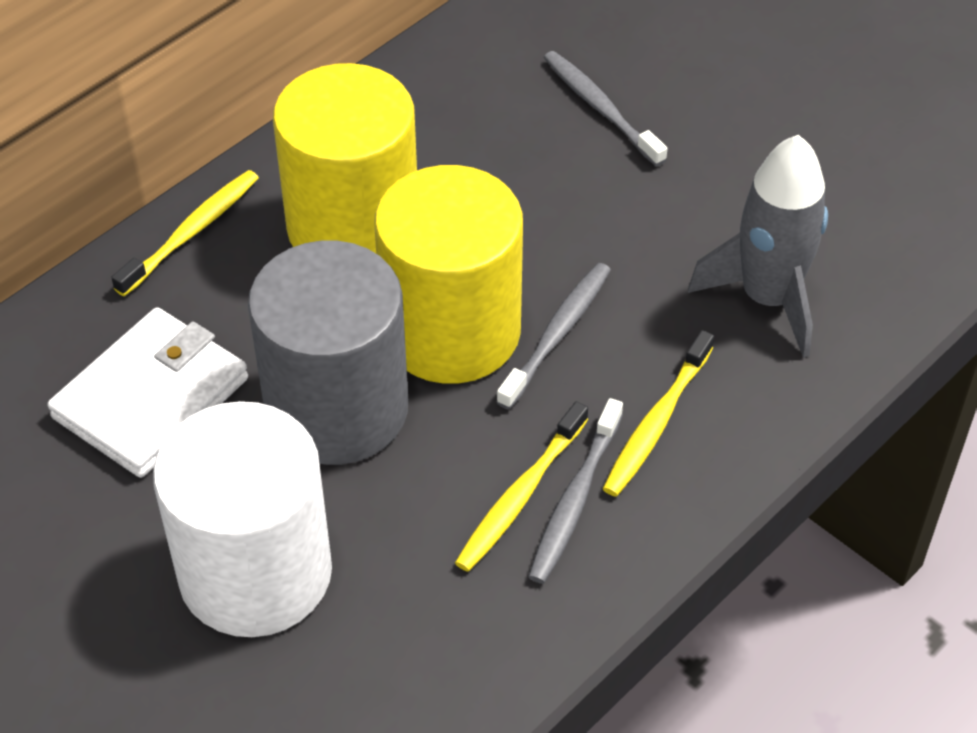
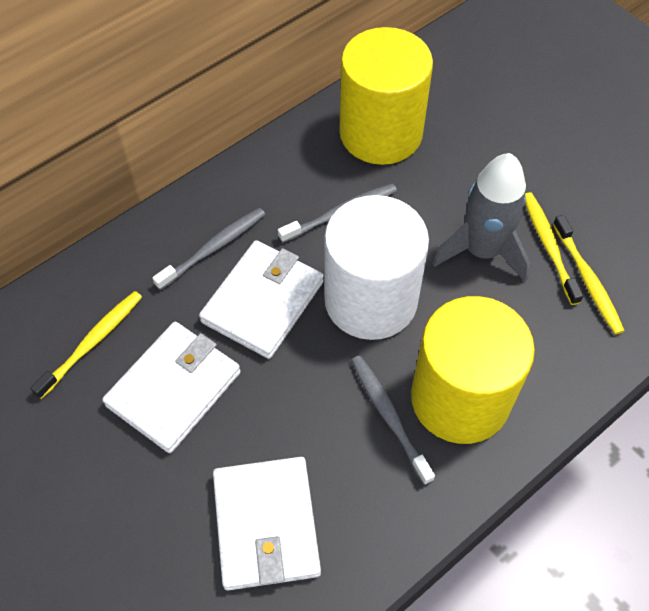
grey cylinder: 1 -> 0
white wallet: 1 -> 3

